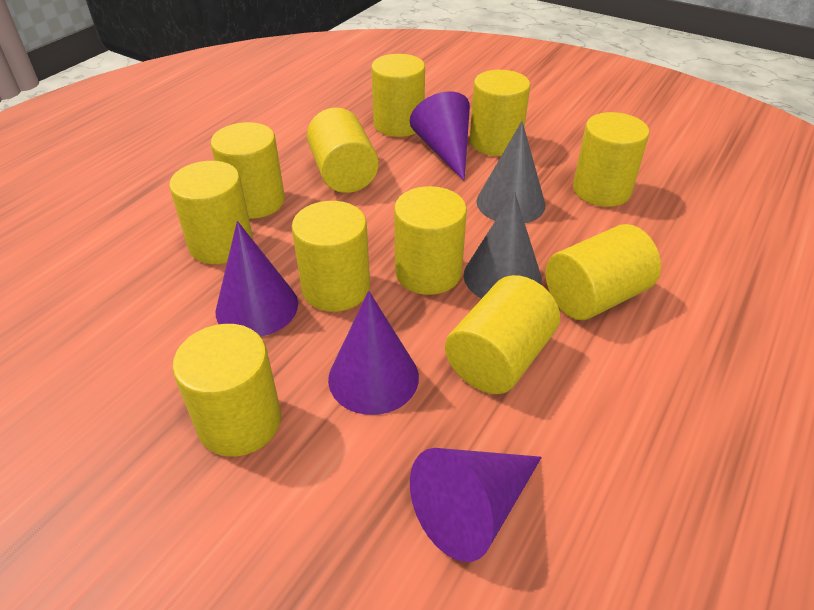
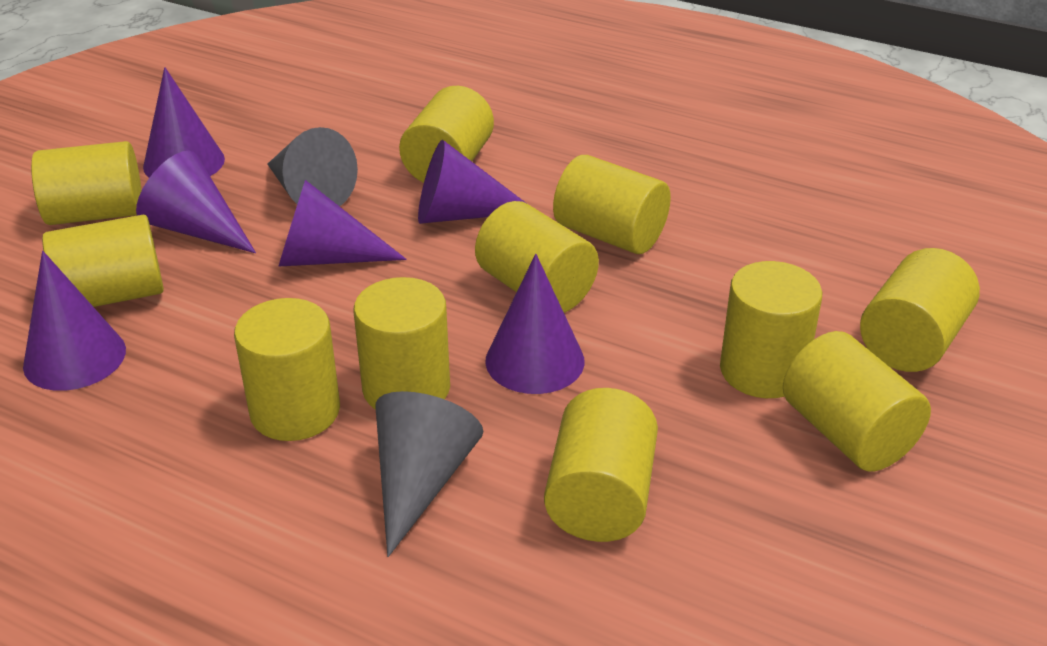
purple cone: 4 -> 6

